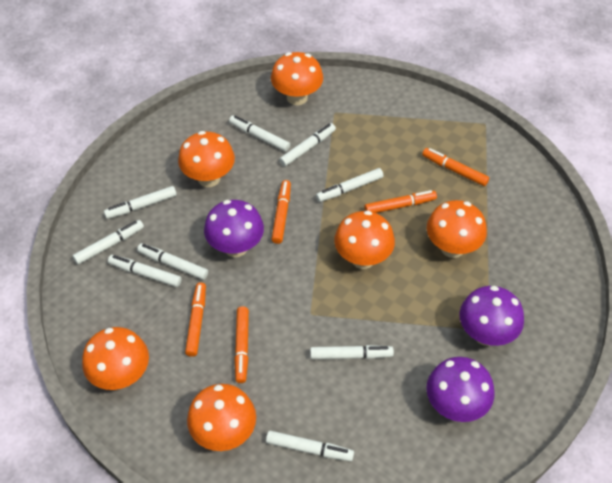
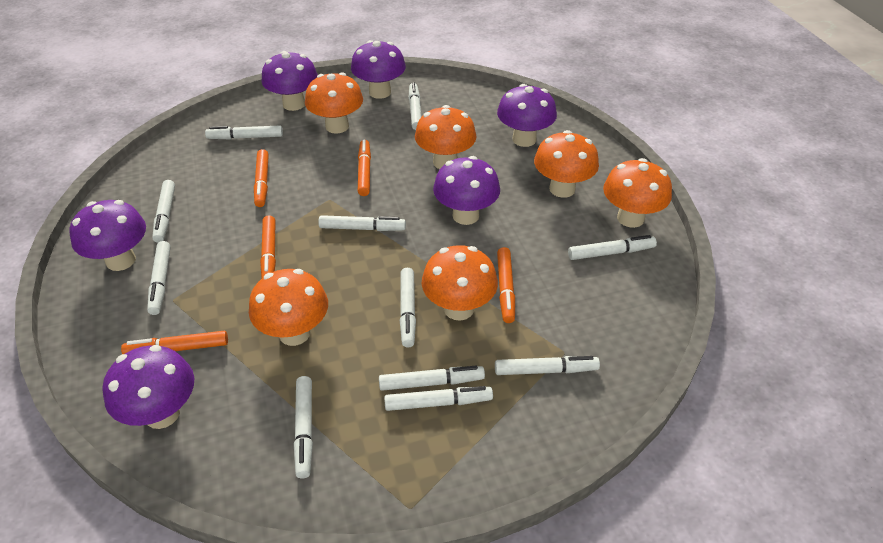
purple mushroom: 3 -> 6
white marker: 9 -> 11

